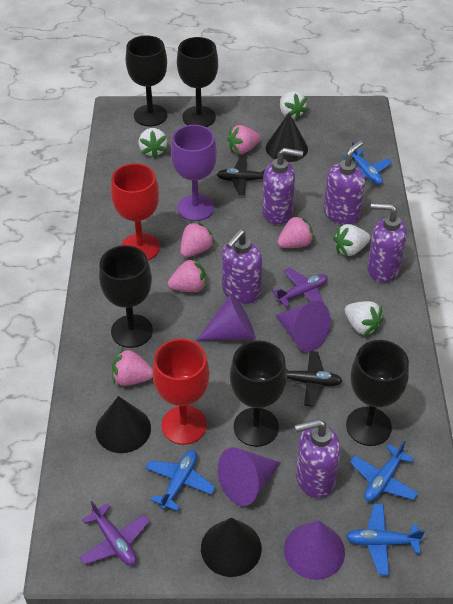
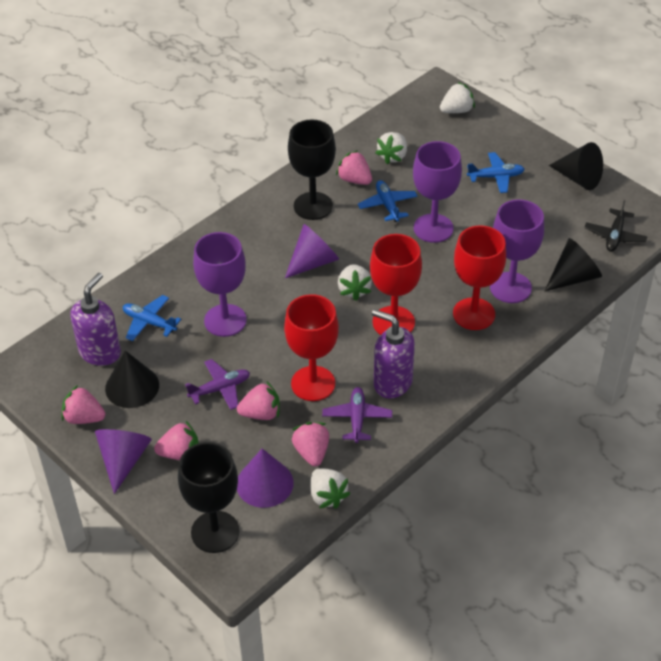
black goblet: 5 -> 2
black plane: 2 -> 1
blue plane: 4 -> 3
purple cone: 4 -> 3
purple goblet: 1 -> 3
purple soap dispenser: 5 -> 2
red goblet: 2 -> 3

